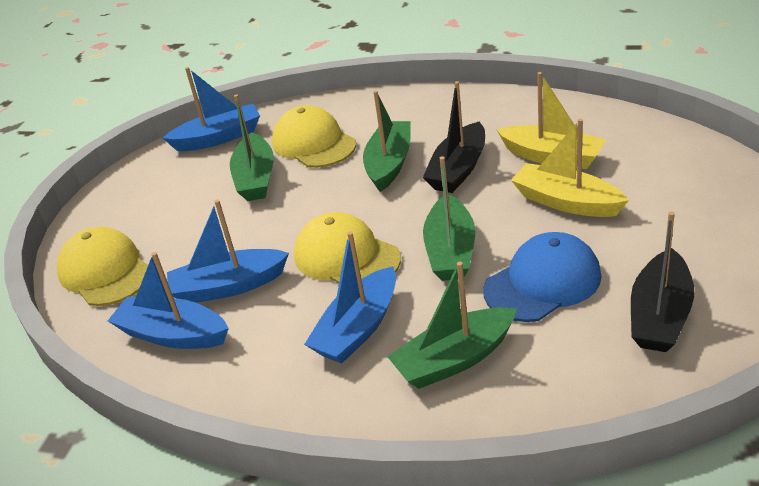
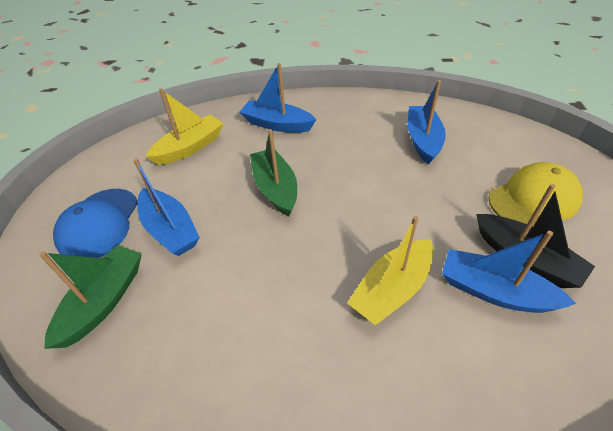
black boat: 2 -> 1
green boat: 4 -> 2
yellow cap: 3 -> 1

